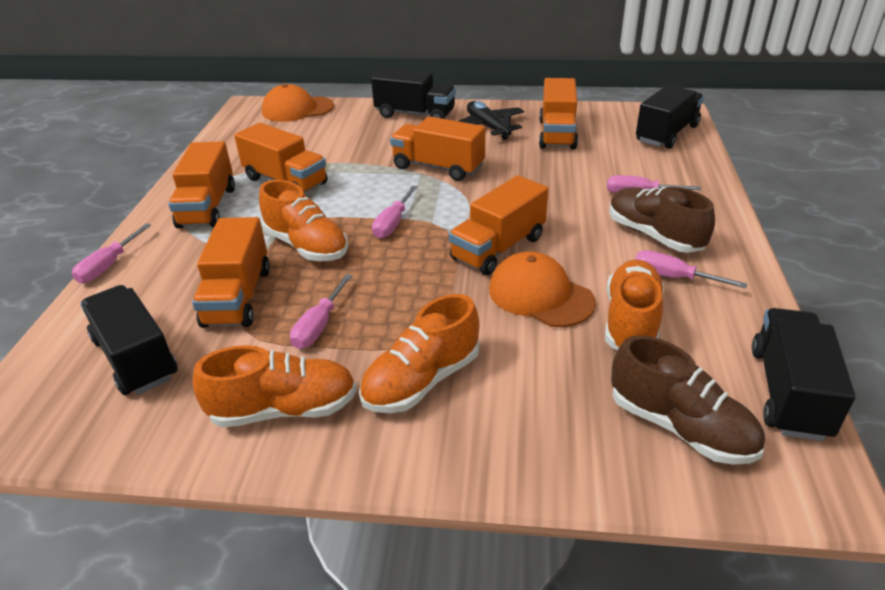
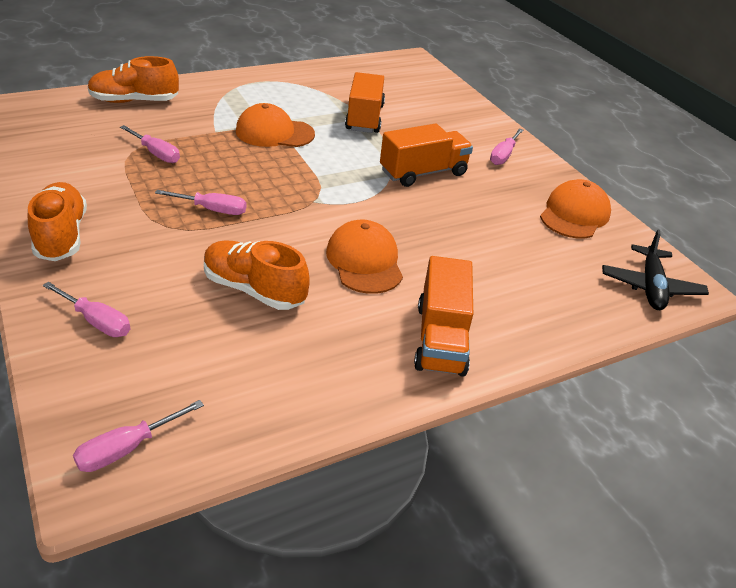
black truck: 4 -> 0
brown shoe: 2 -> 0
orange cap: 2 -> 3
orange shoe: 4 -> 3
orange truck: 6 -> 3

